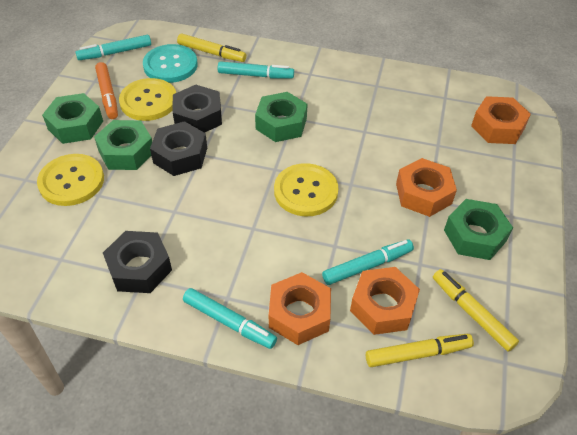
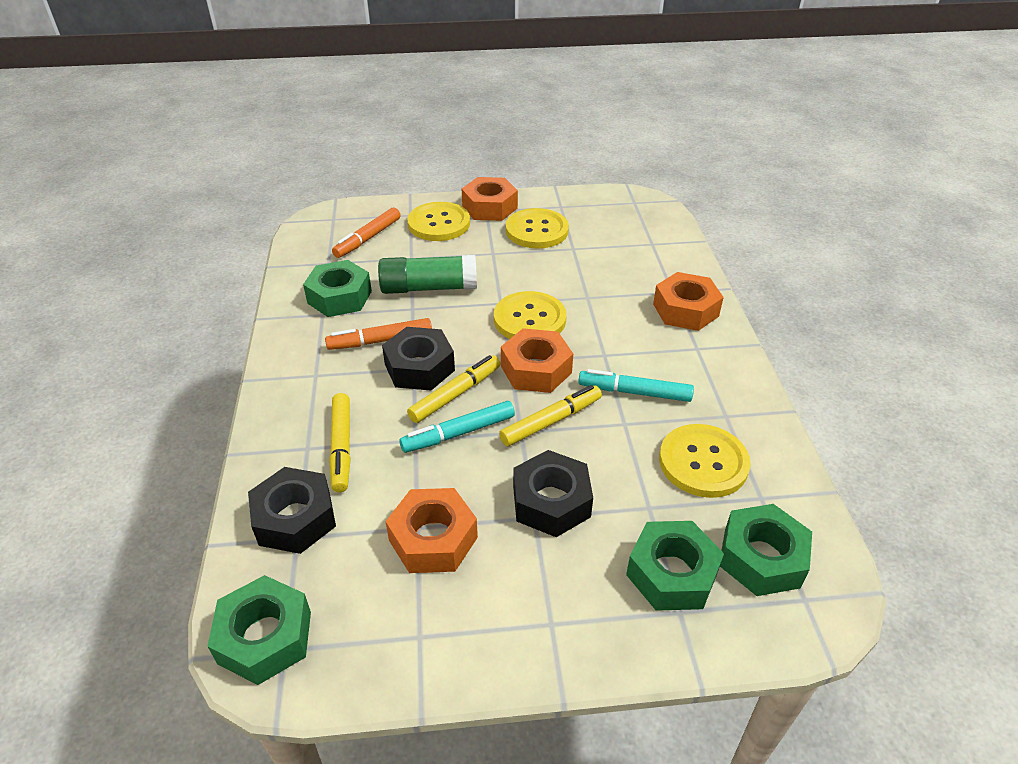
green glue stick: 0 -> 1
orange marker: 1 -> 2
turquoise button: 1 -> 0
turquoise marker: 4 -> 2
yellow button: 3 -> 4

